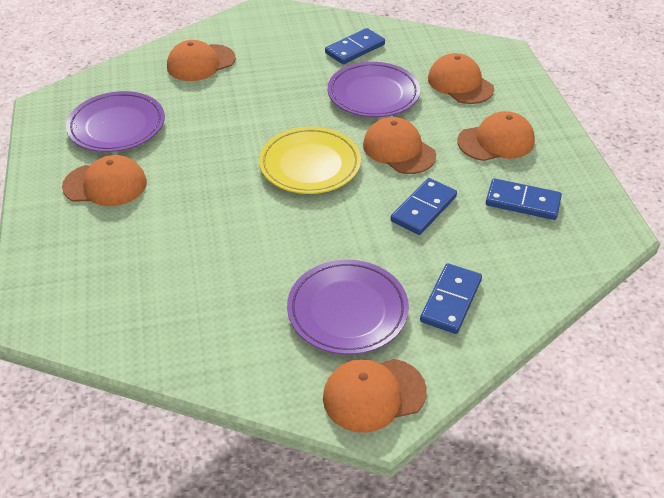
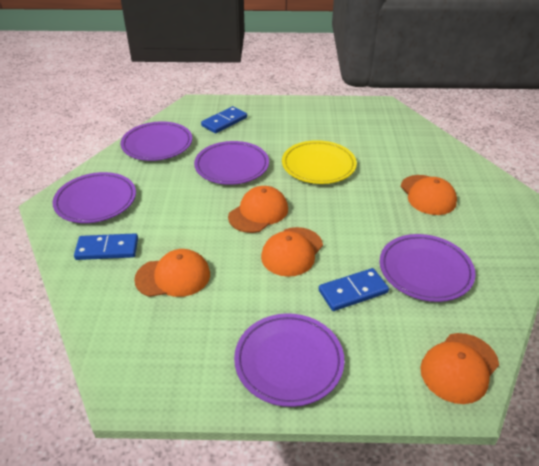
blue domino: 4 -> 3
orange cap: 6 -> 5
purple plate: 3 -> 5

